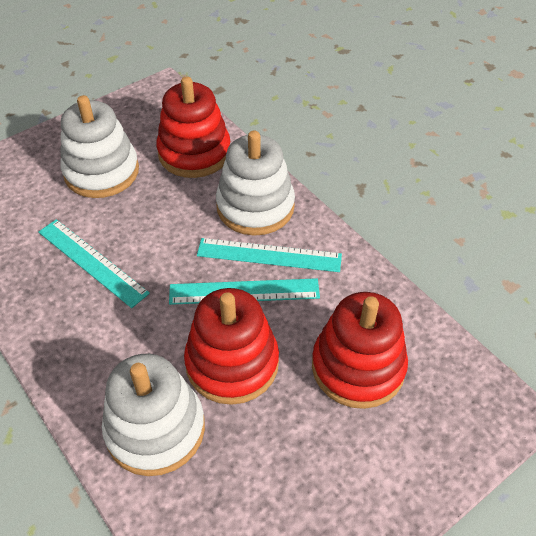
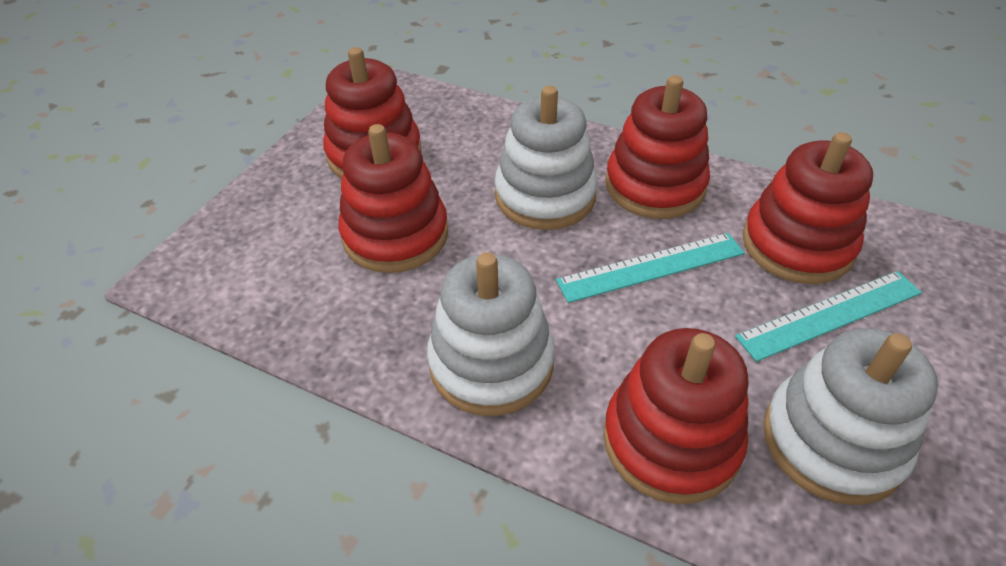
red stacking toy: 3 -> 5
turquoise ruler: 3 -> 2

